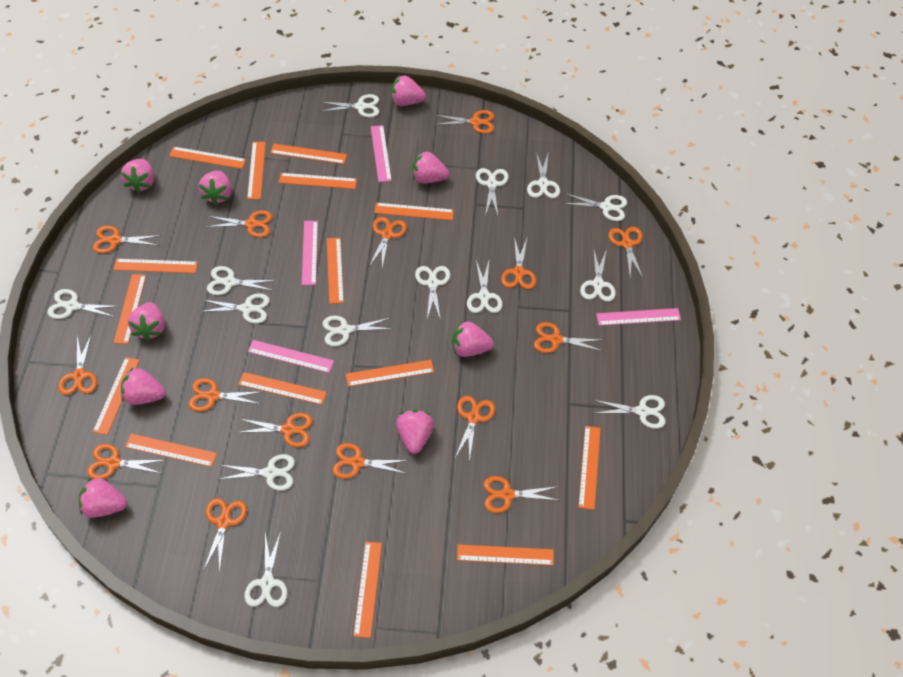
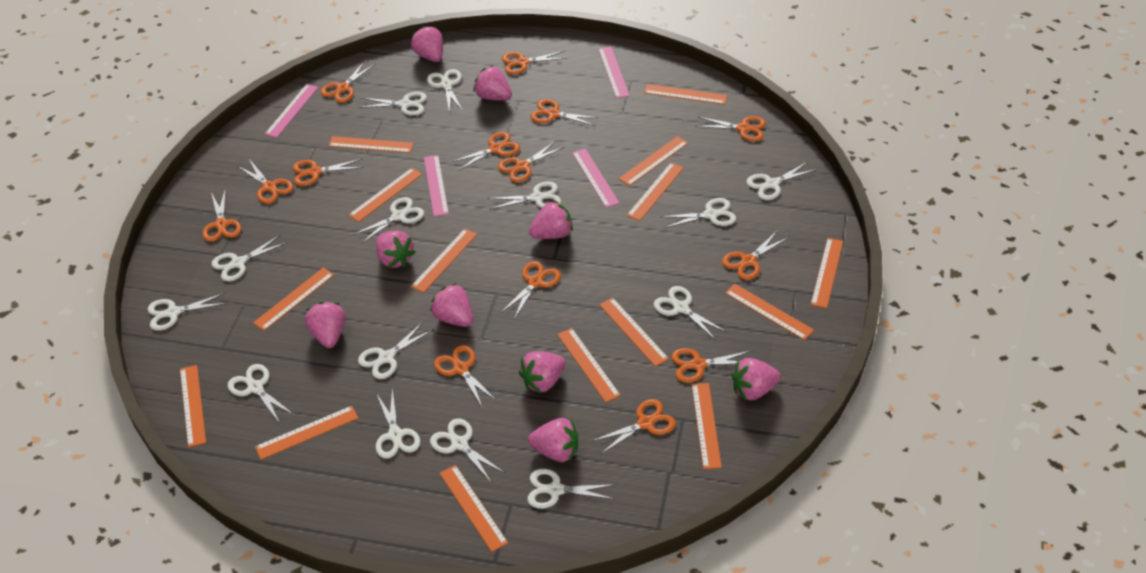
orange scissors: 15 -> 14

